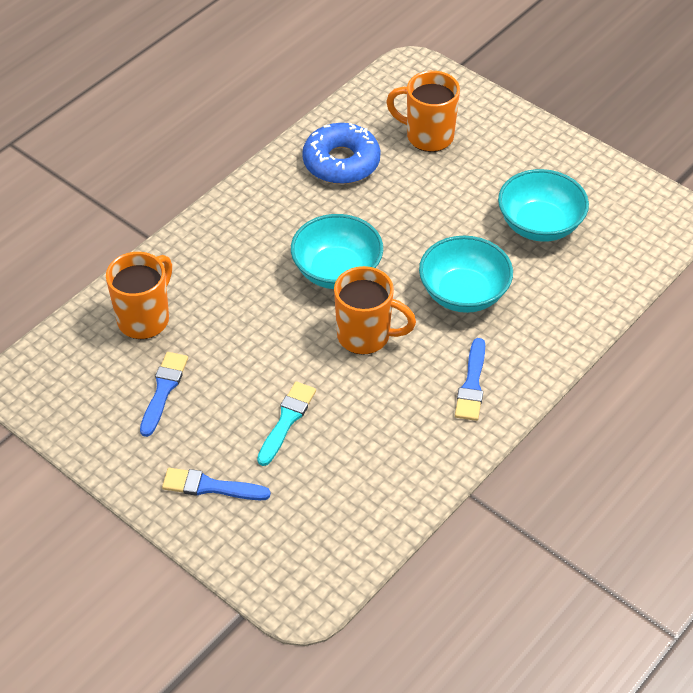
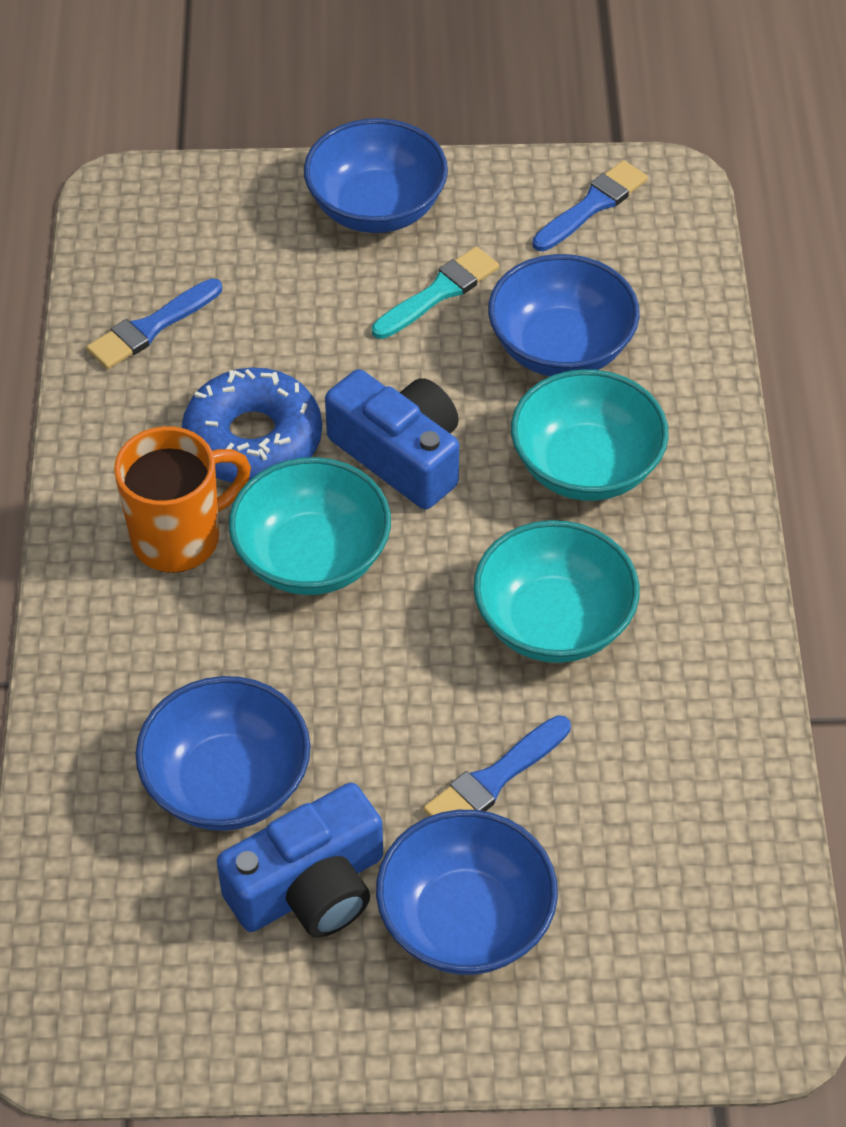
blue bowl: 0 -> 4
blue camera: 0 -> 2
orange mug: 3 -> 1

